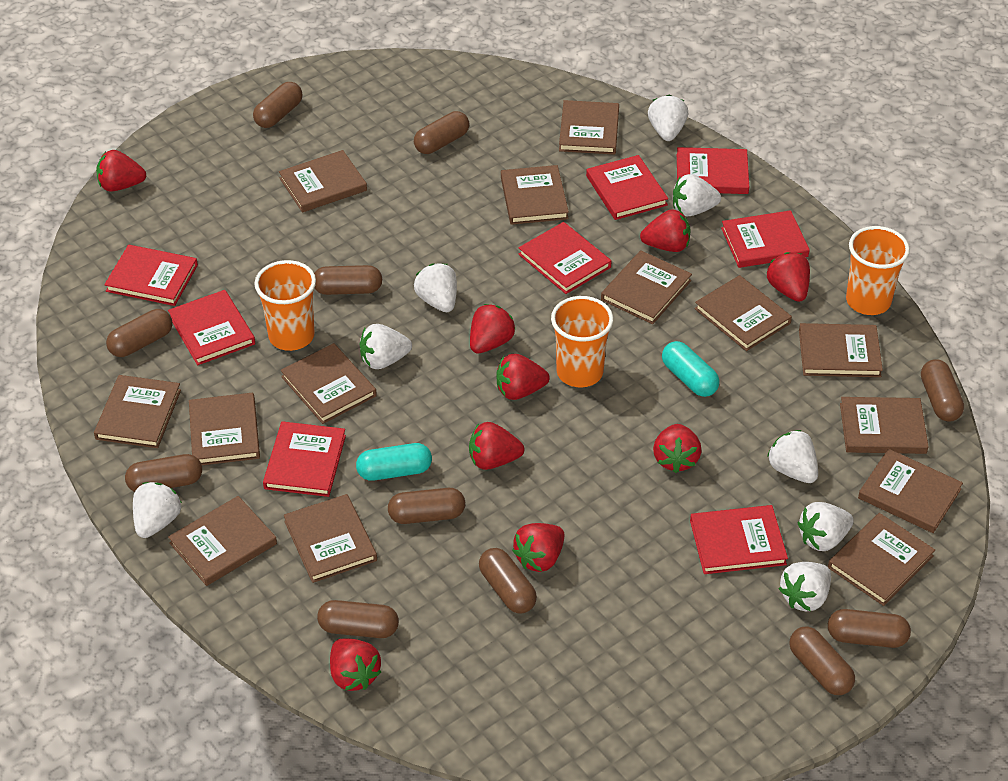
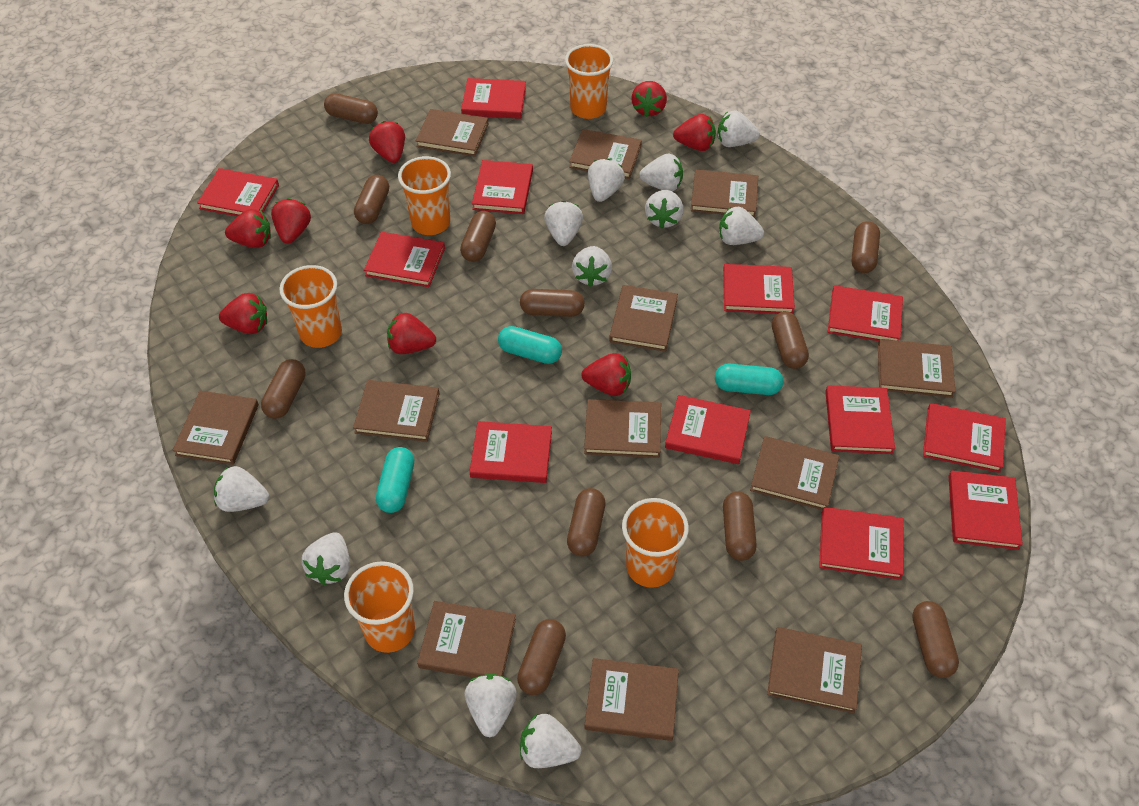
brown book: 14 -> 12
orange cup: 3 -> 5
red book: 8 -> 12
red strawberry: 9 -> 8
turquoise capsule: 2 -> 3
white strawberry: 8 -> 11

